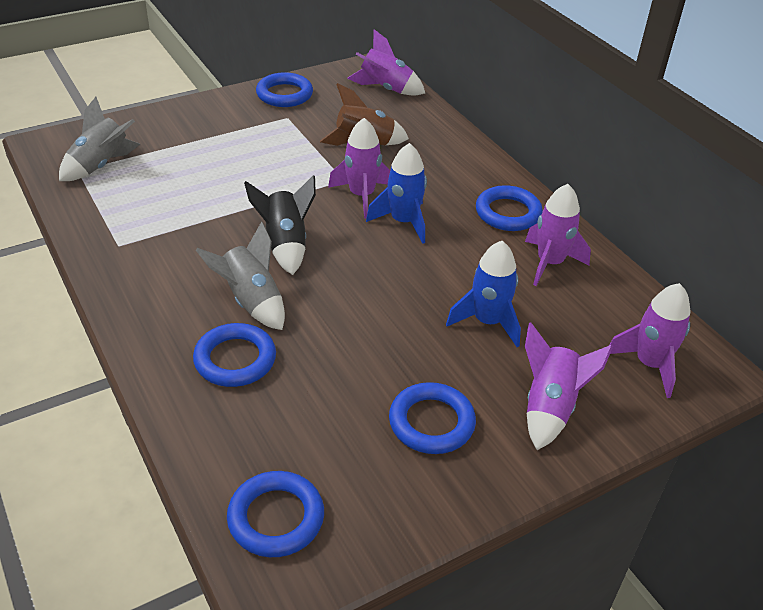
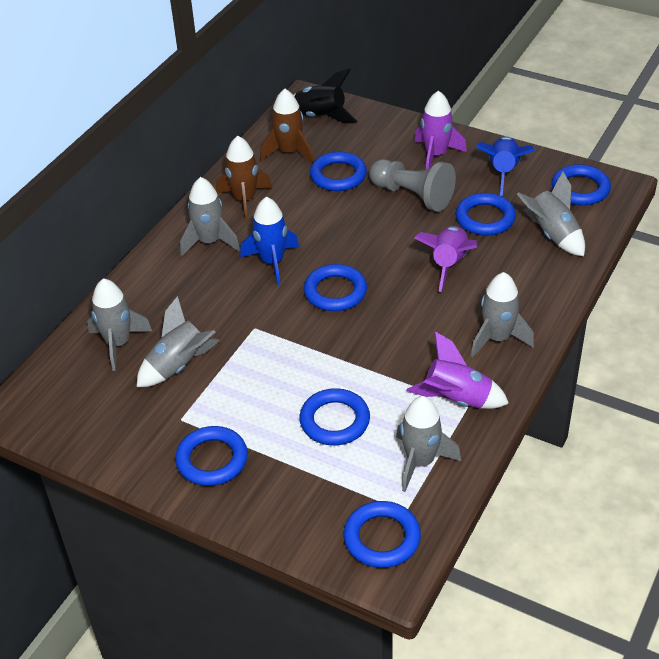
blue ring: 5 -> 7
brown rocket: 1 -> 2
grey pawn: 0 -> 1
grey rocket: 2 -> 6
purple rocket: 5 -> 3

